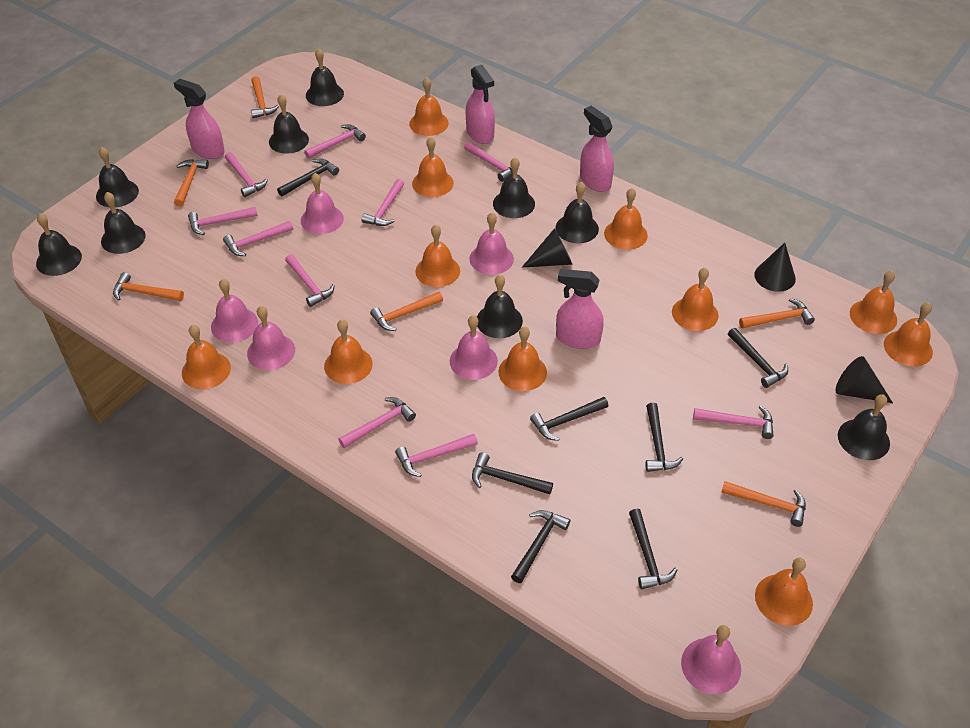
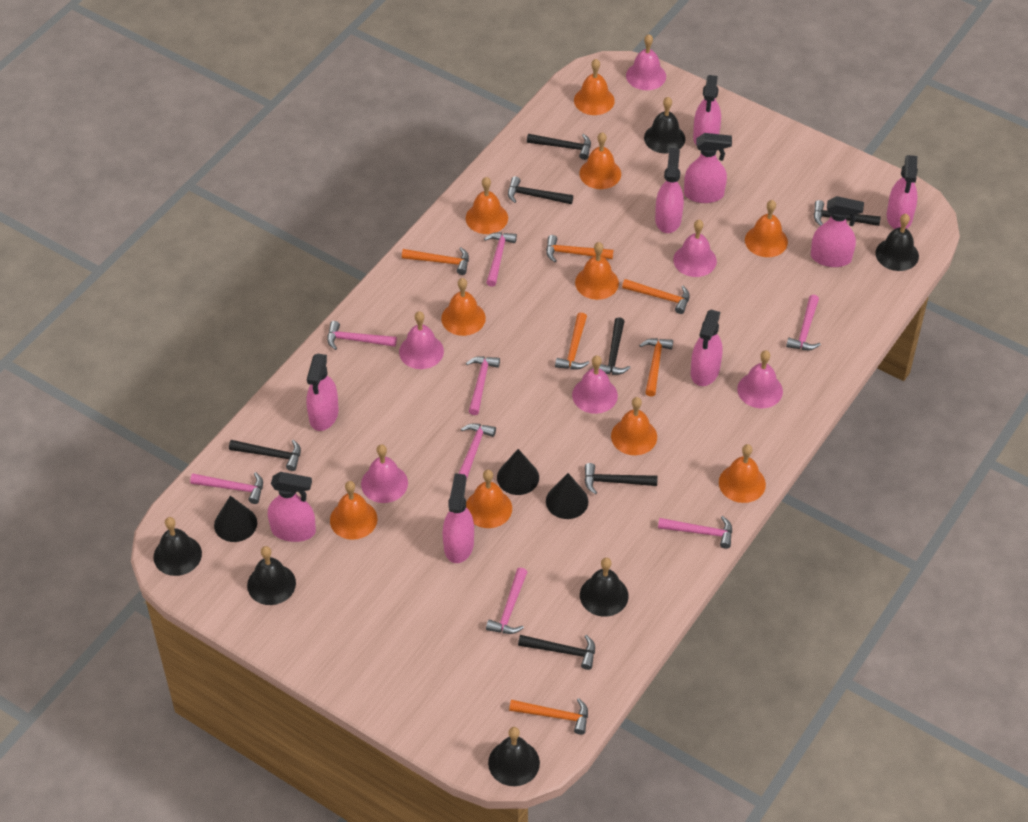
black bell: 9 -> 6
orange bell: 11 -> 10
pink hammer: 10 -> 8
pink spray bottle: 4 -> 9

